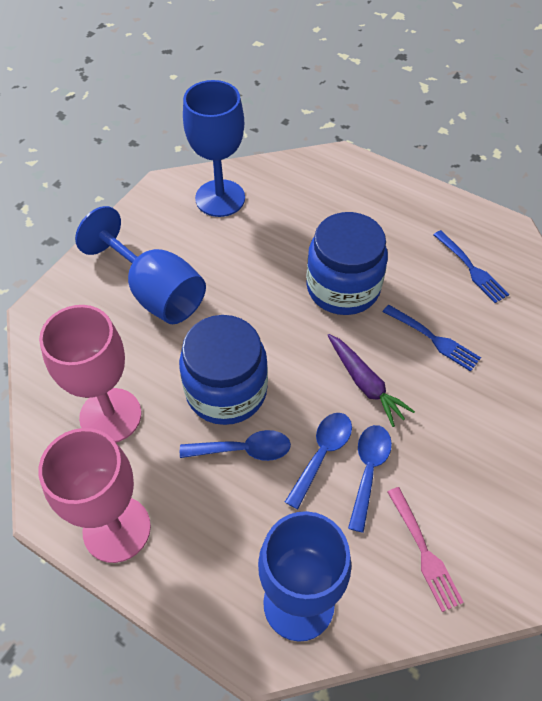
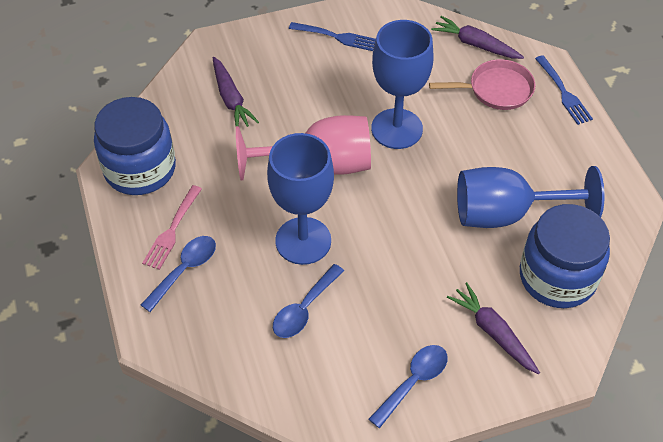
pink goblet: 2 -> 1
pink pan: 0 -> 1
purple carrot: 1 -> 3

